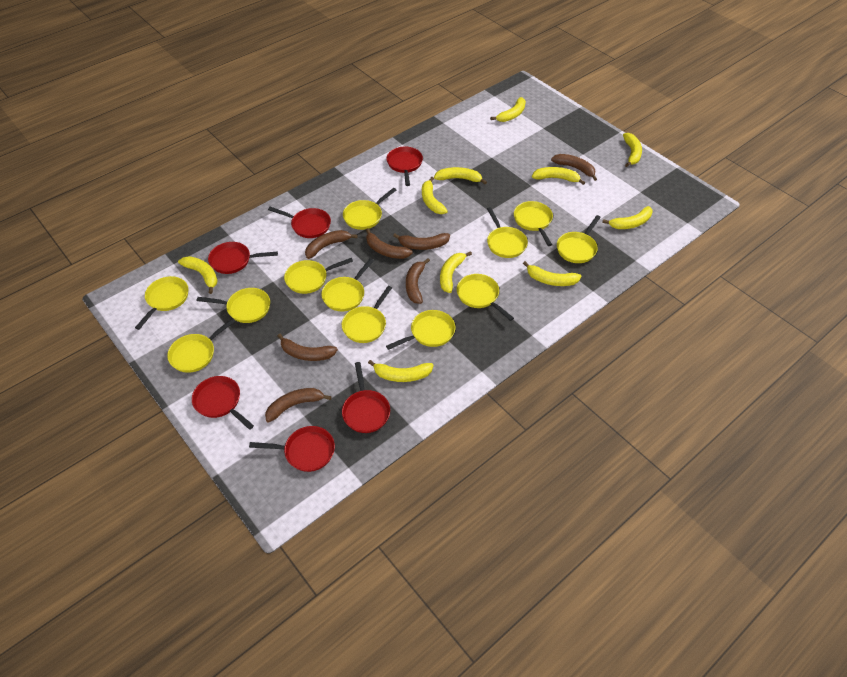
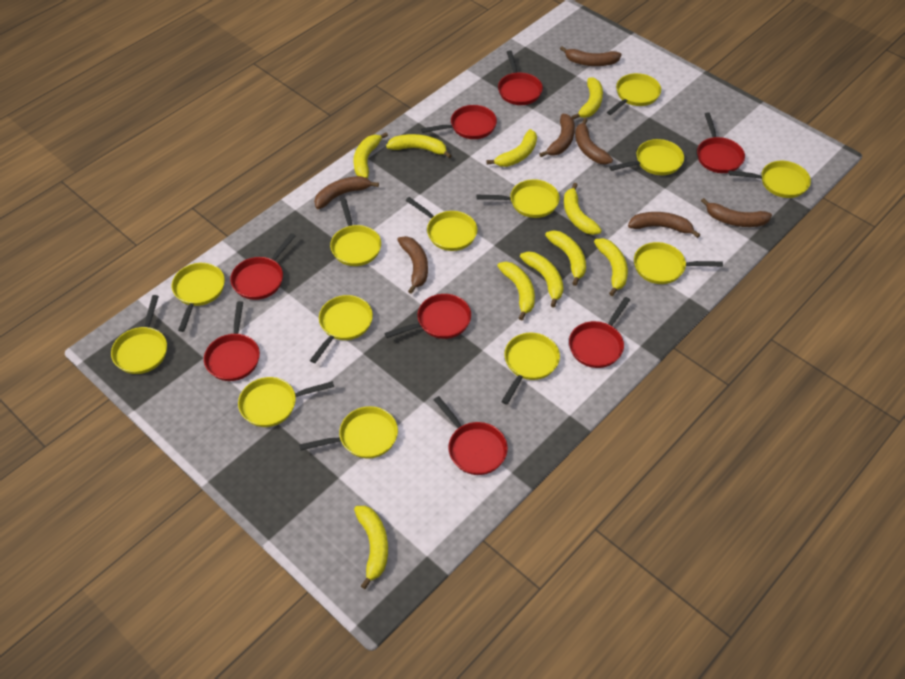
red pan: 6 -> 8
yellow pan: 12 -> 13

